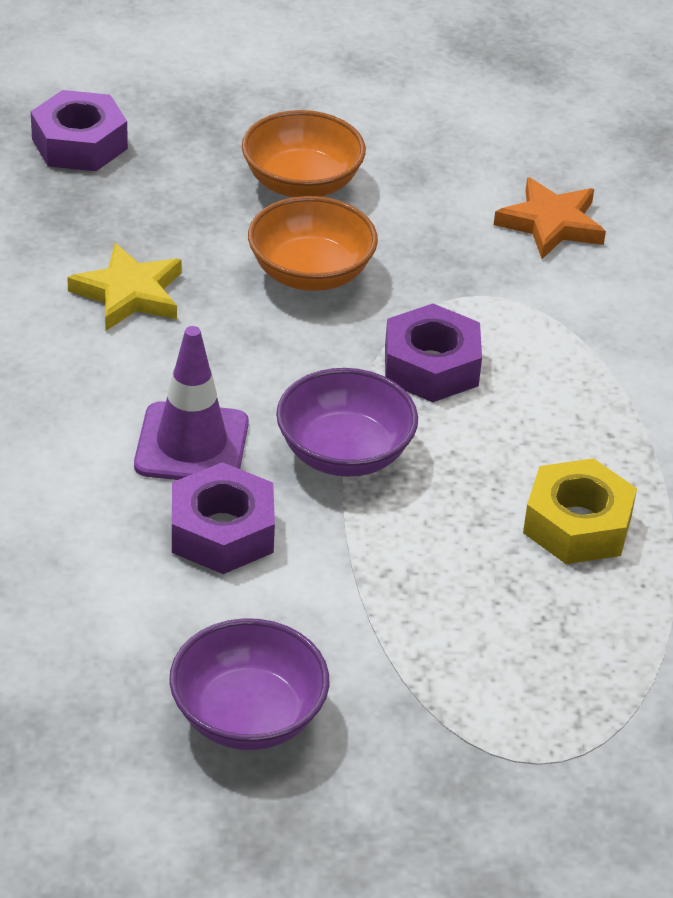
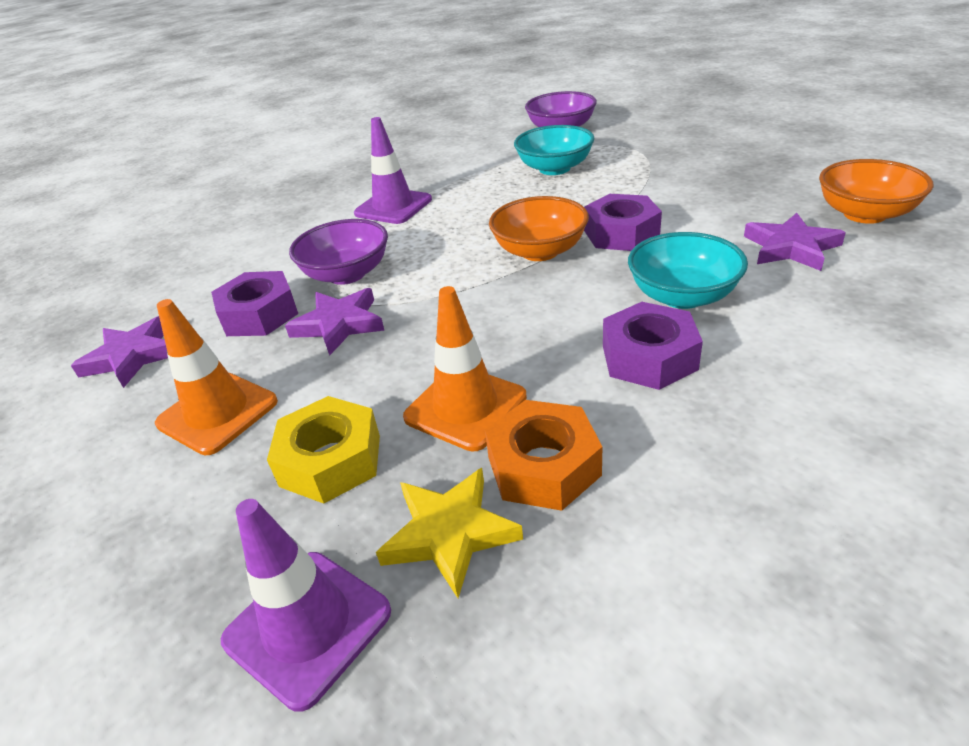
orange nut: 0 -> 1
orange star: 1 -> 0
orange traffic cone: 0 -> 2
purple star: 0 -> 3
purple traffic cone: 1 -> 2
turquoise bowl: 0 -> 2

